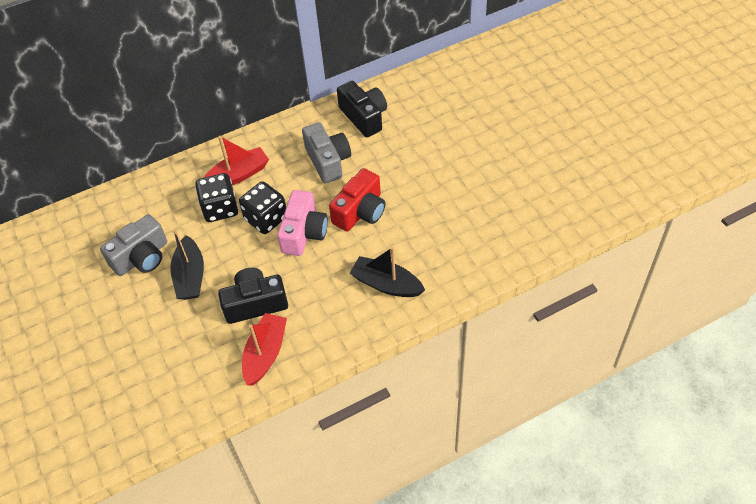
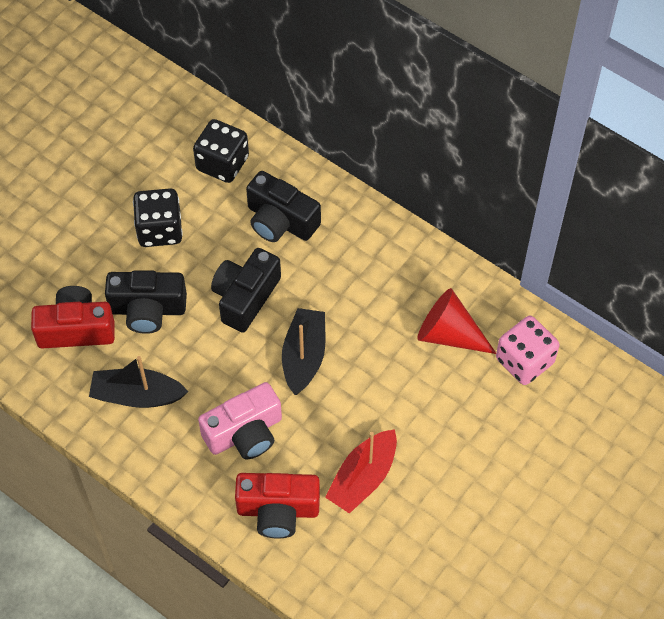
black camera: 2 -> 3
grey camera: 2 -> 0
pink dice: 0 -> 1
red boat: 2 -> 1
red camera: 1 -> 2
red cone: 0 -> 1

